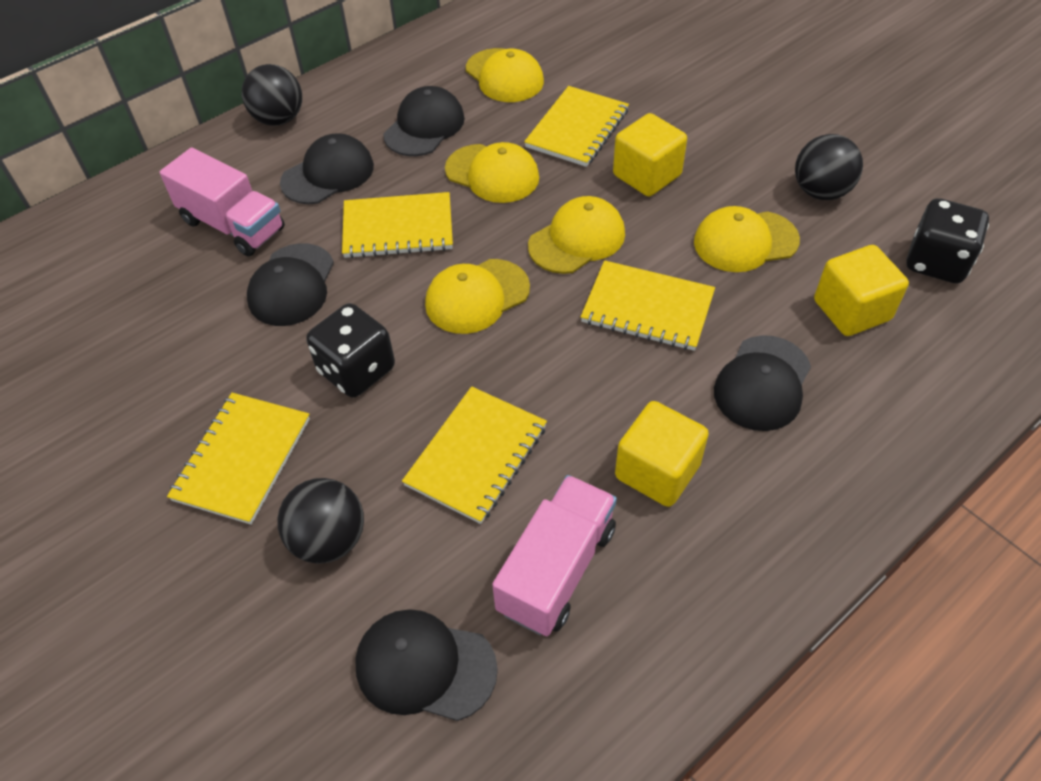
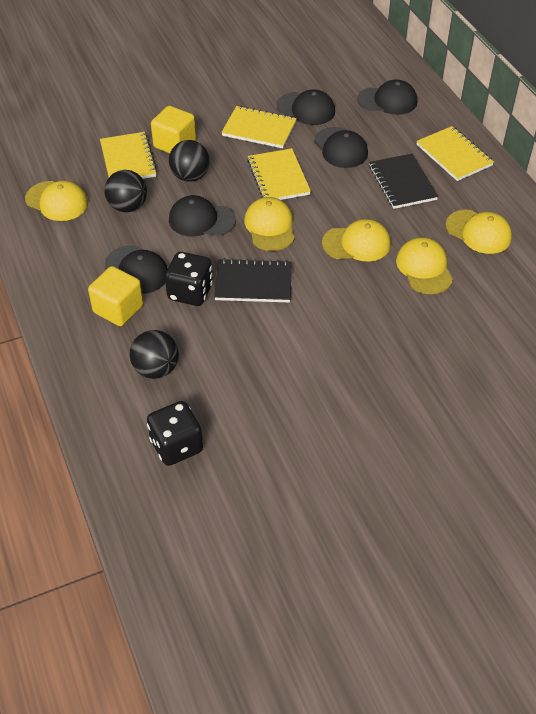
black notebook: 0 -> 2
pink truck: 2 -> 0
yellow cube: 3 -> 2
yellow notebook: 5 -> 4

